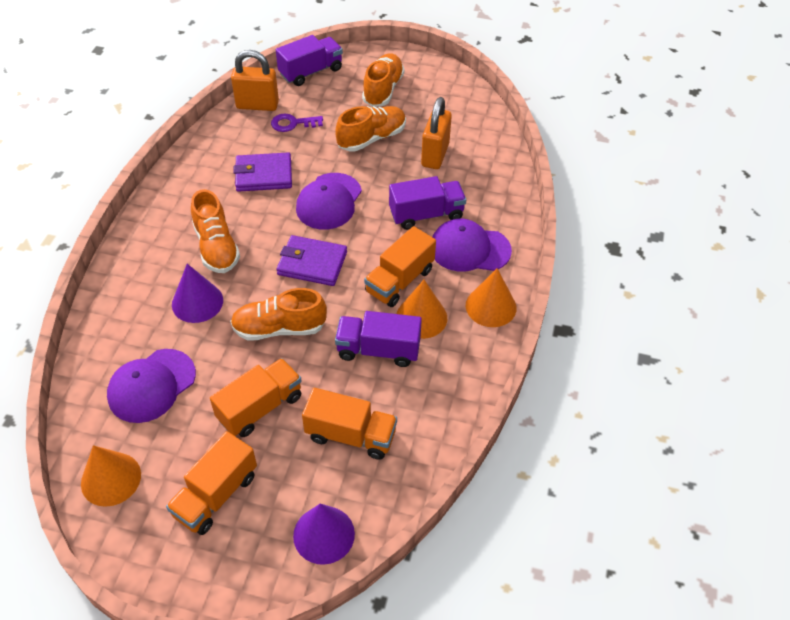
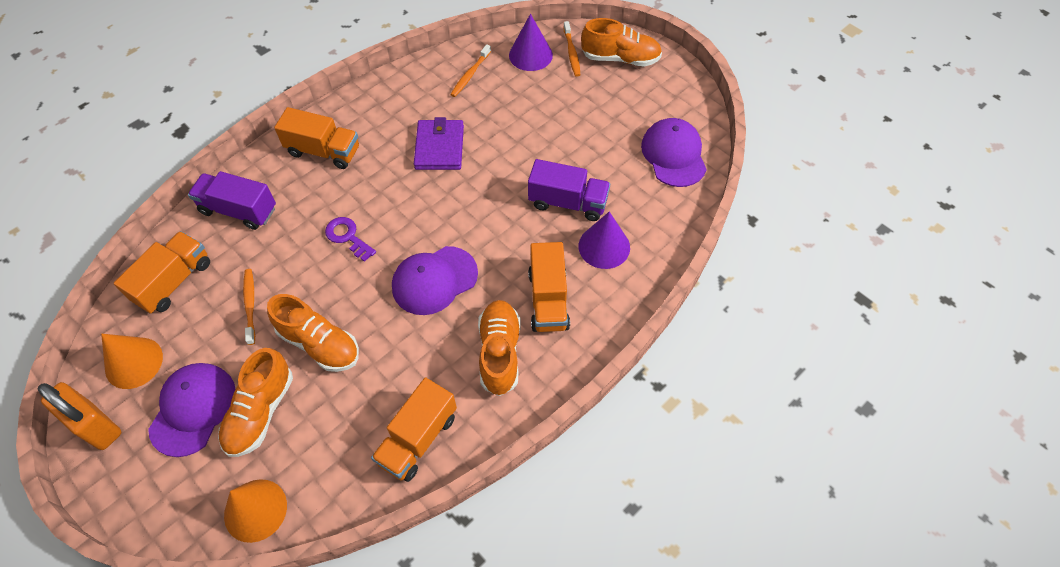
orange cone: 3 -> 2
orange padlock: 2 -> 1
orange toothbrush: 0 -> 3
purple truck: 3 -> 2
purple wallet: 2 -> 1

